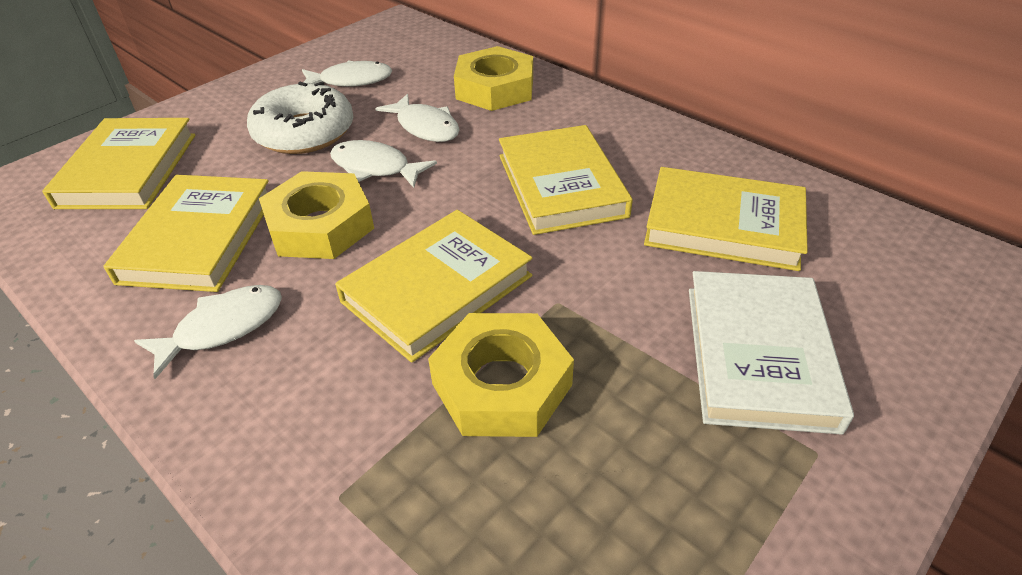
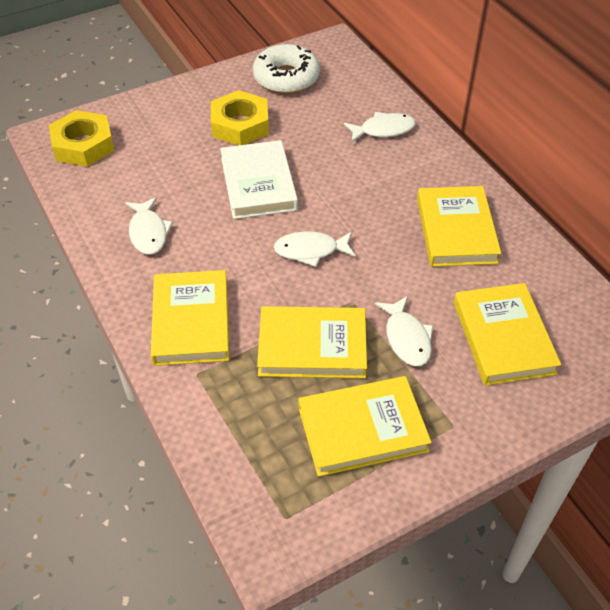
yellow nut: 3 -> 2

